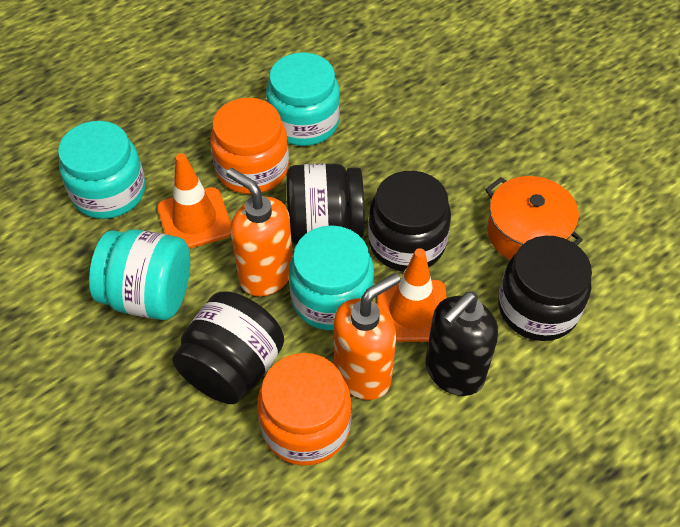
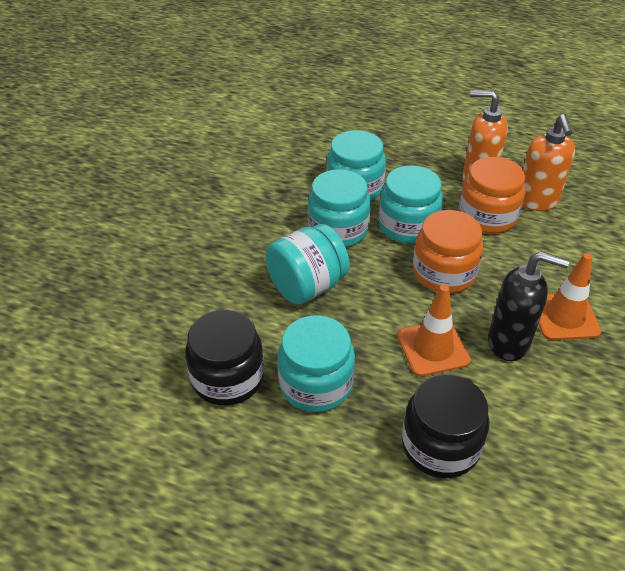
black jar: 4 -> 2
orange pot: 1 -> 0
turquoise jar: 4 -> 5

